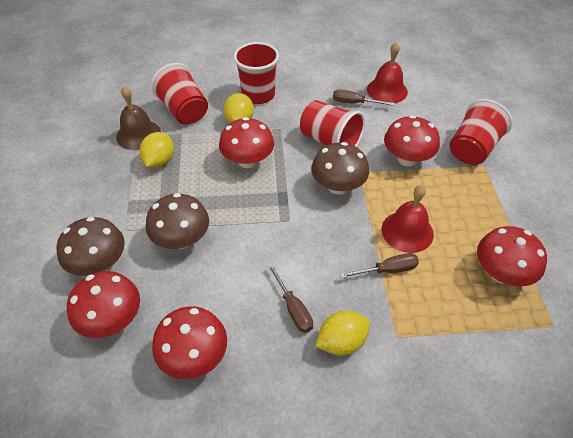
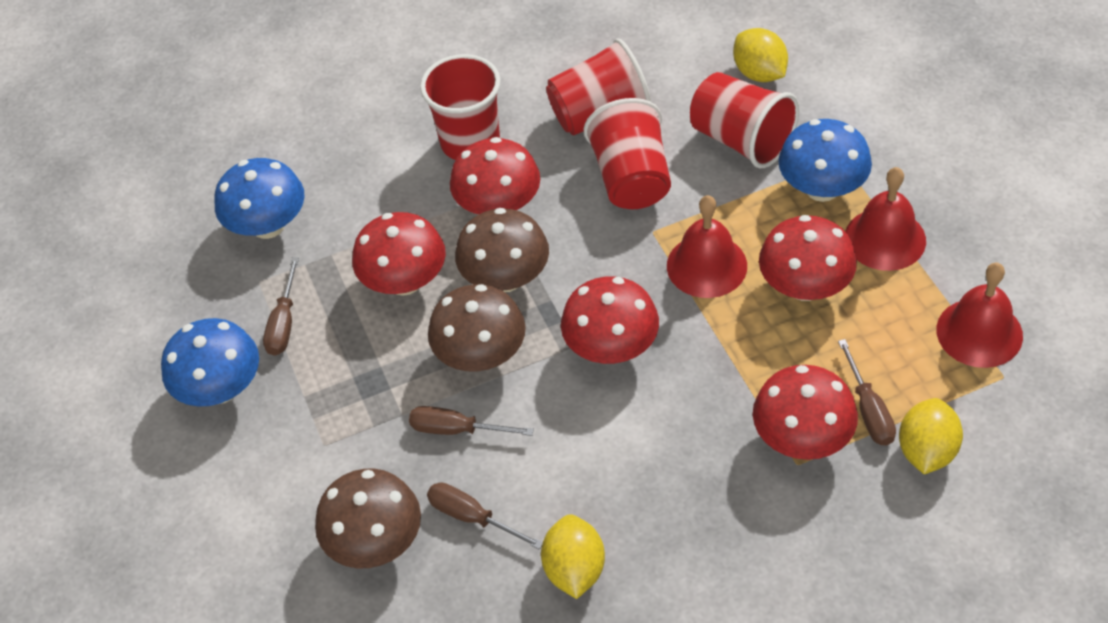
blue mushroom: 0 -> 3
brown bell: 1 -> 0
brown screwdriver: 3 -> 4
red bell: 2 -> 3

